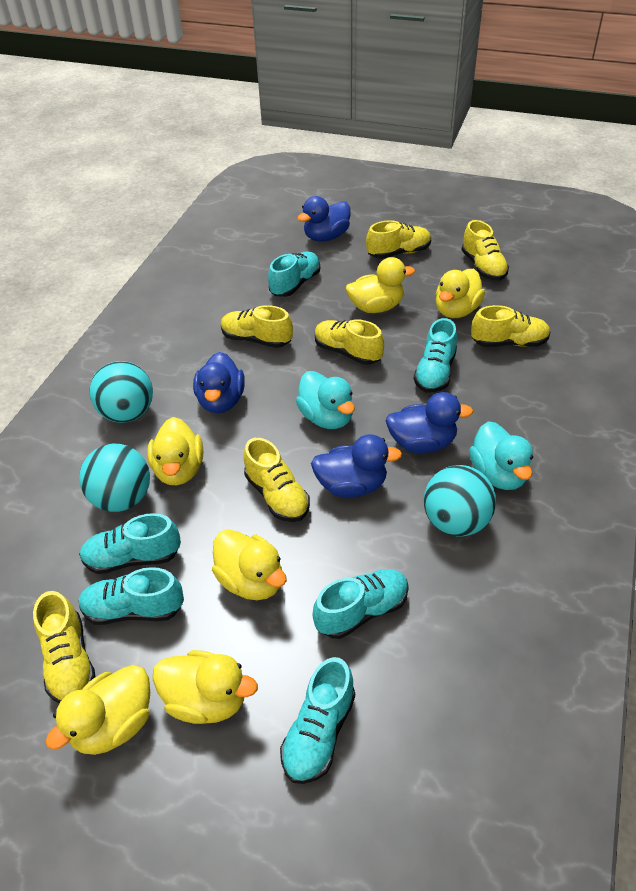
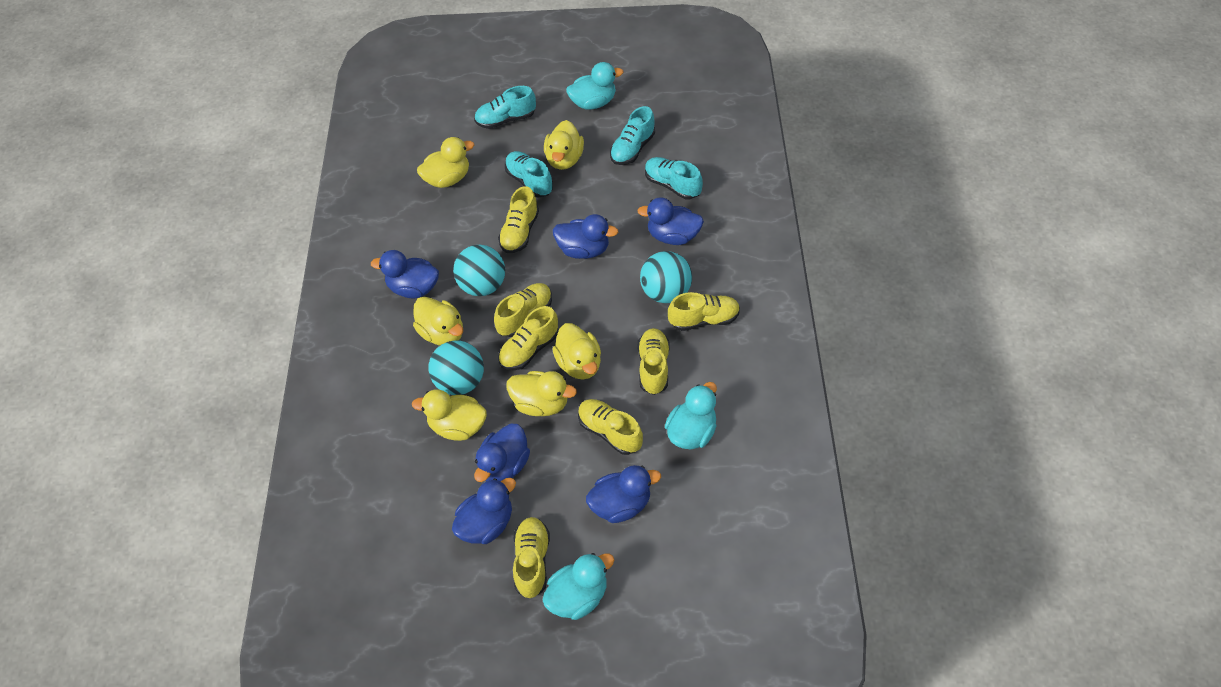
blue duck: 4 -> 6
turquoise duck: 2 -> 3
turquoise shoe: 6 -> 4

